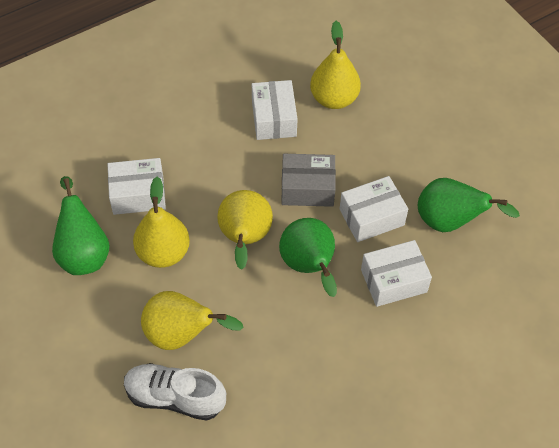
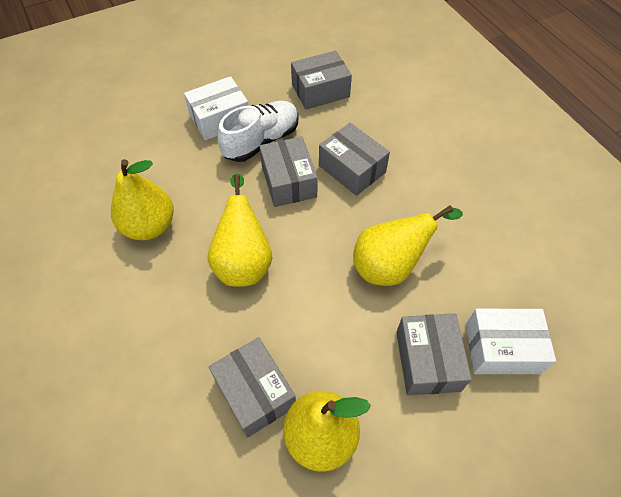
green pear: 3 -> 0
grey box: 1 -> 5
white box: 4 -> 2

